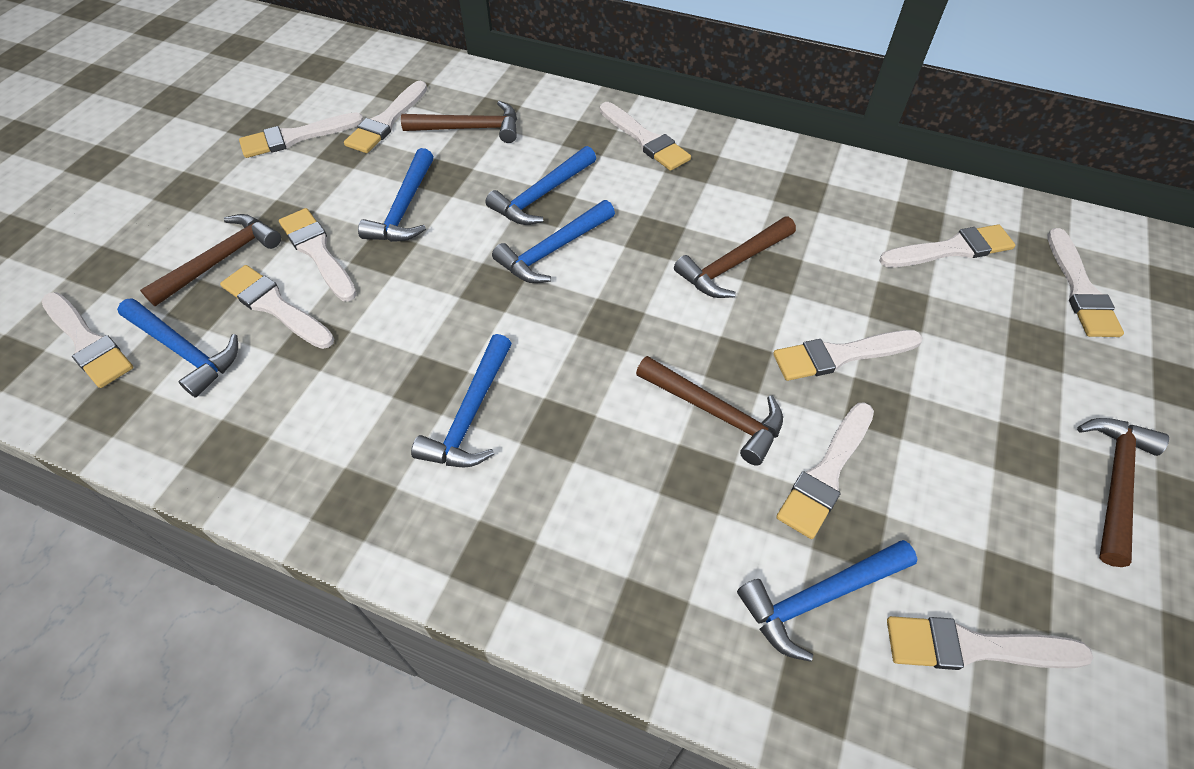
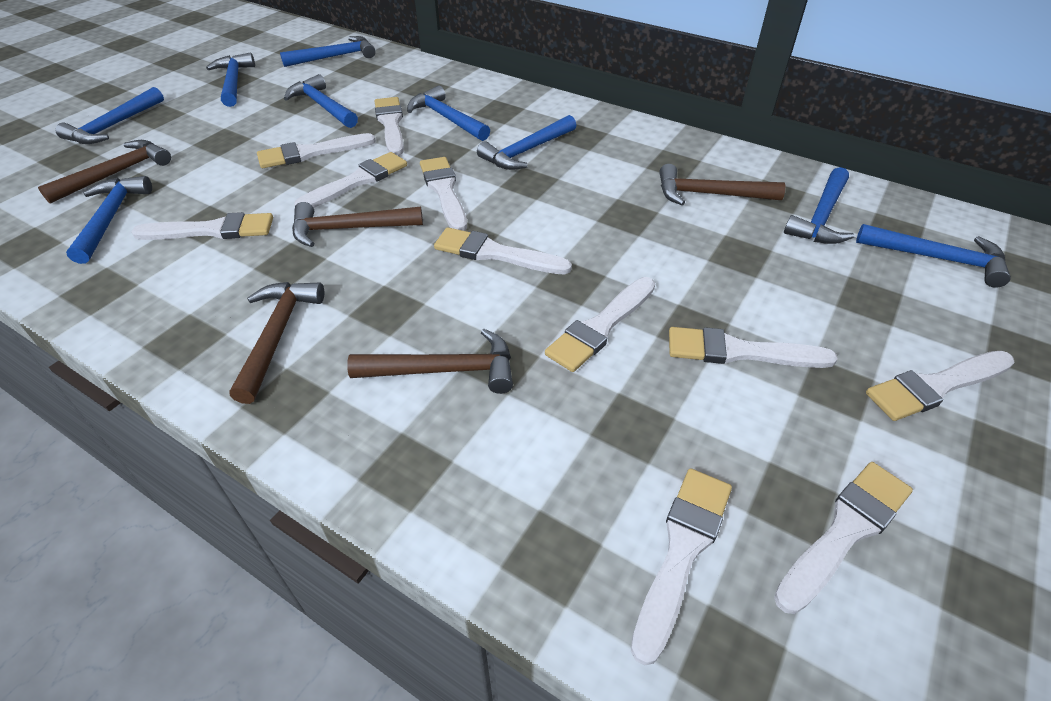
blue hammer: 6 -> 9

